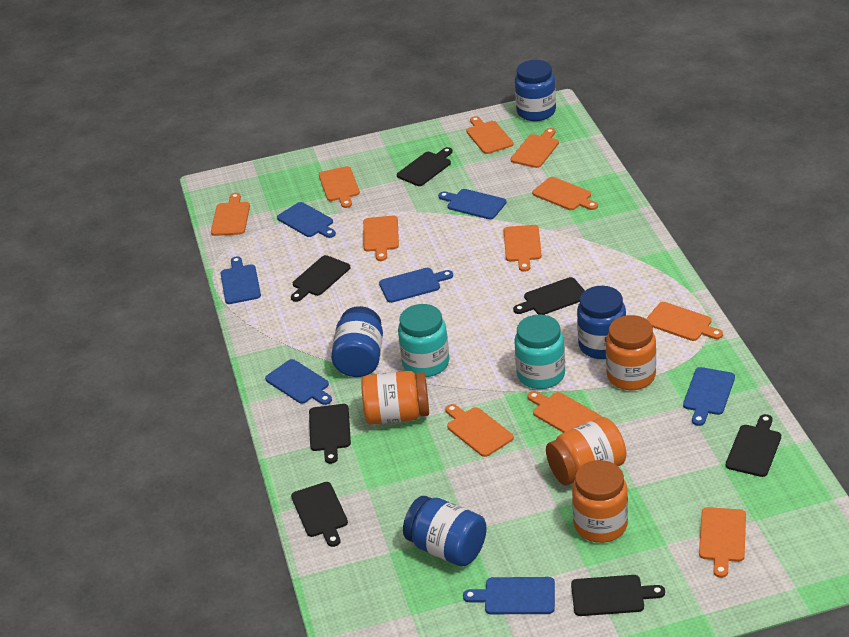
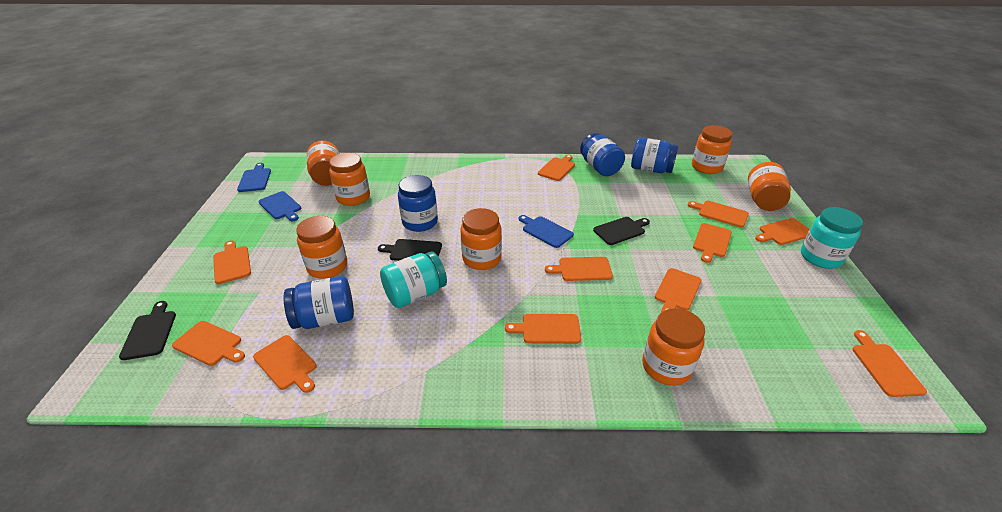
black cutting board: 7 -> 3
blue cutting board: 7 -> 3
orange jar: 4 -> 7

